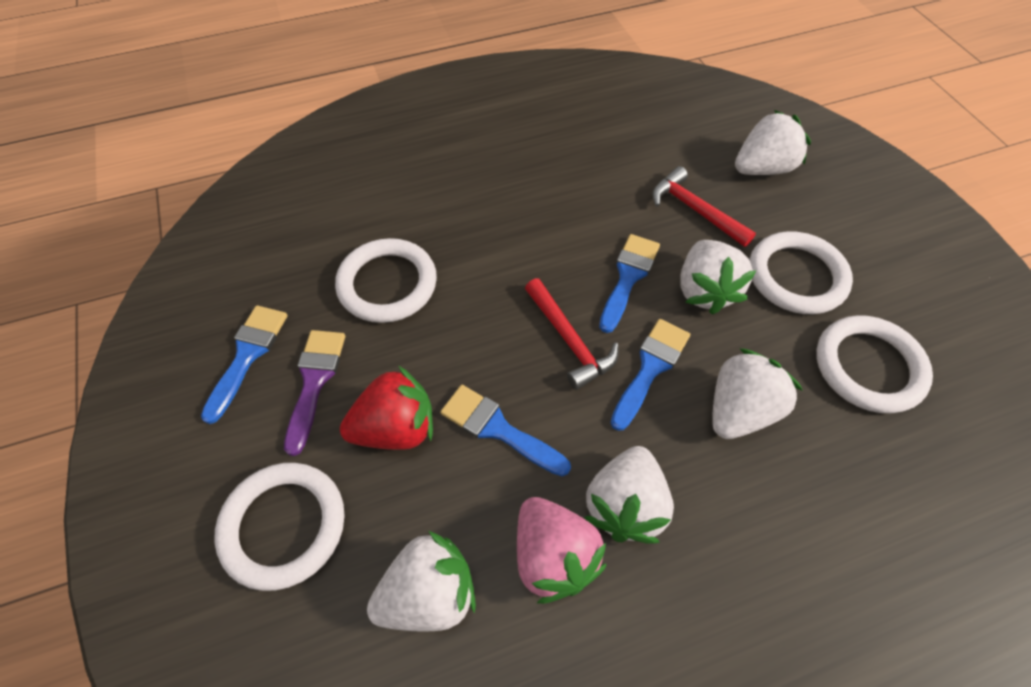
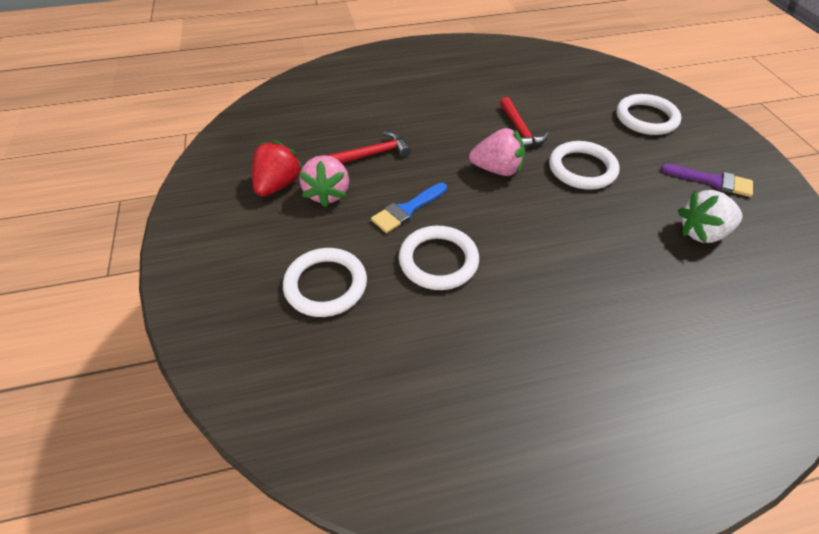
blue brush: 4 -> 1
pink strawberry: 1 -> 2
white strawberry: 5 -> 1

